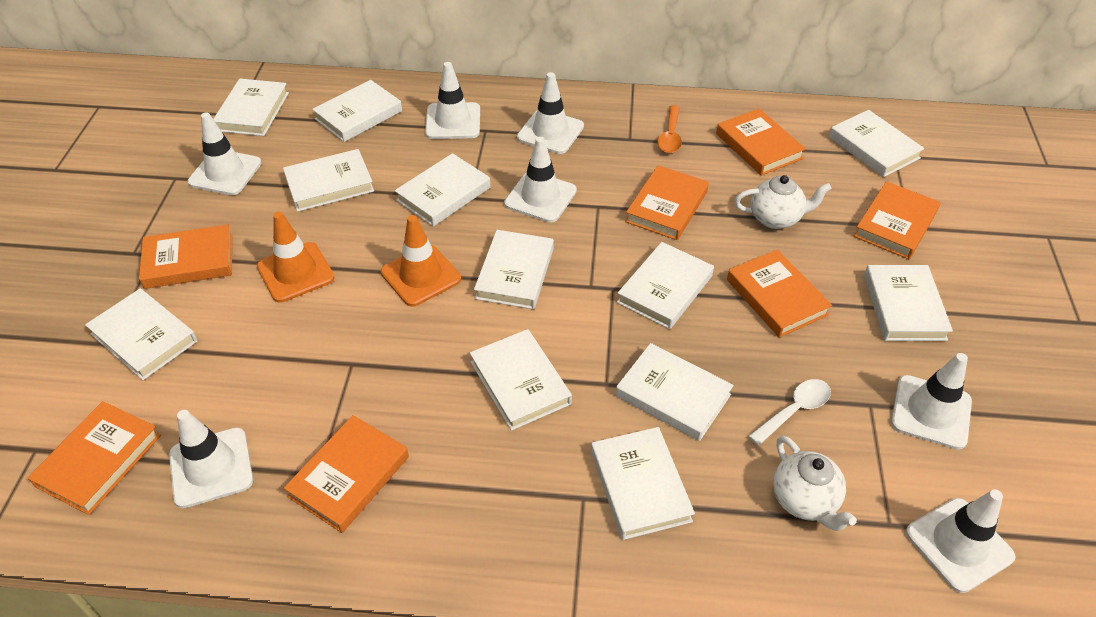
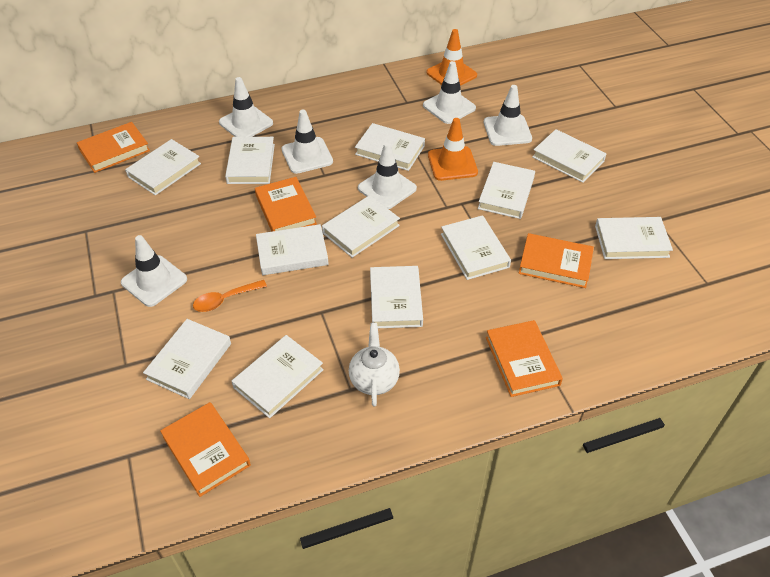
orange book: 7 -> 5
white spoon: 1 -> 0
white teapot: 2 -> 1
white traffic cone: 7 -> 6

